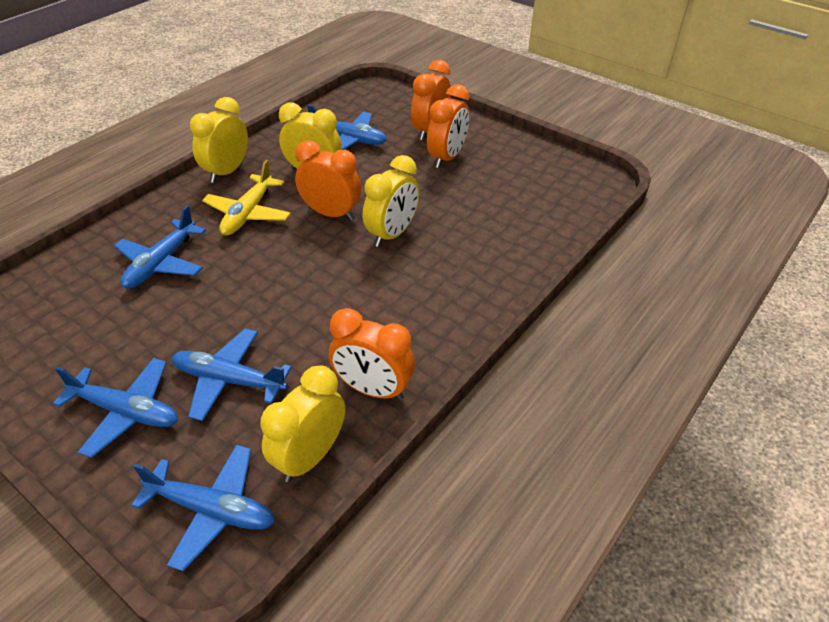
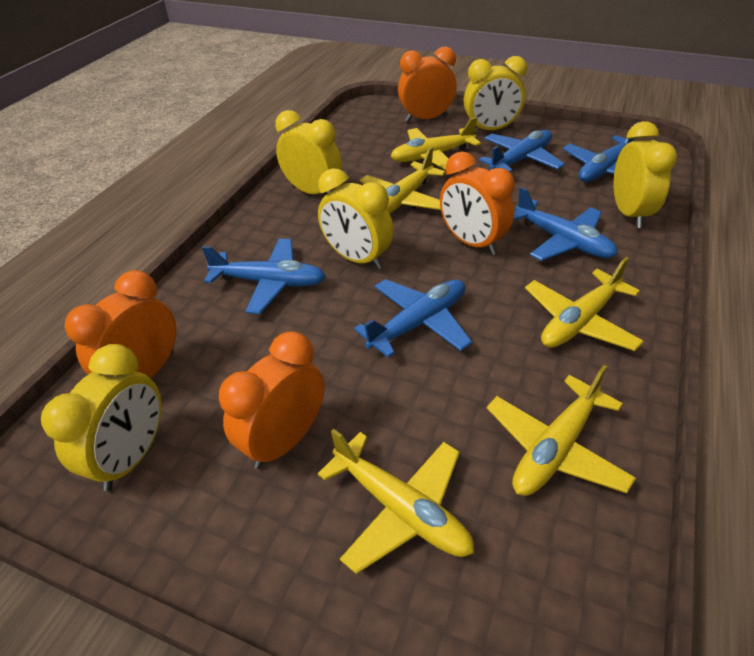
yellow clock: 4 -> 5
yellow plane: 1 -> 5

